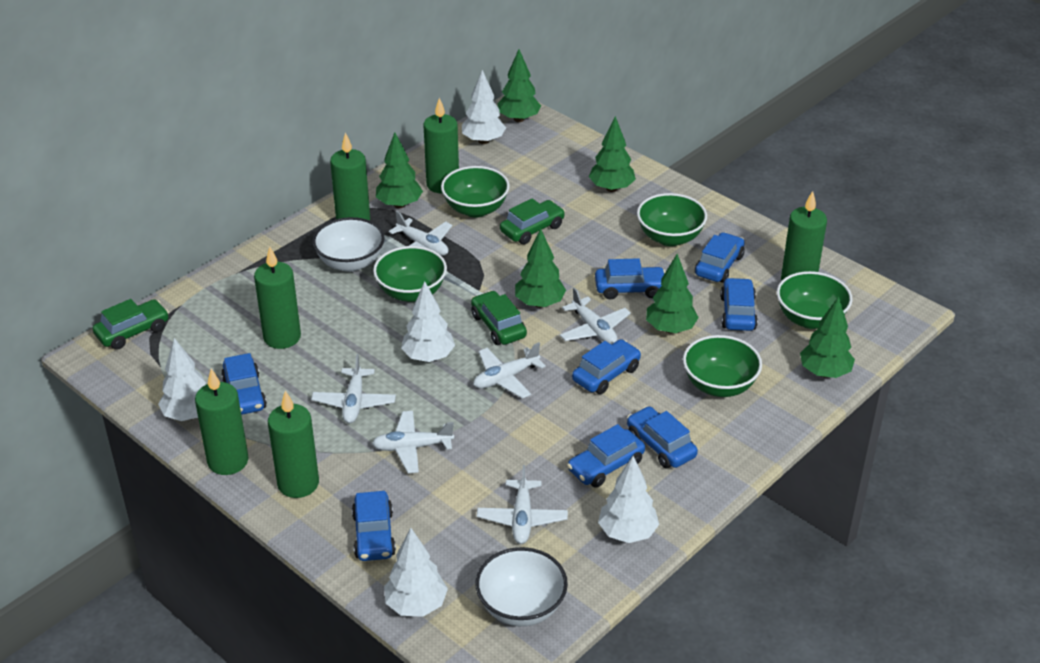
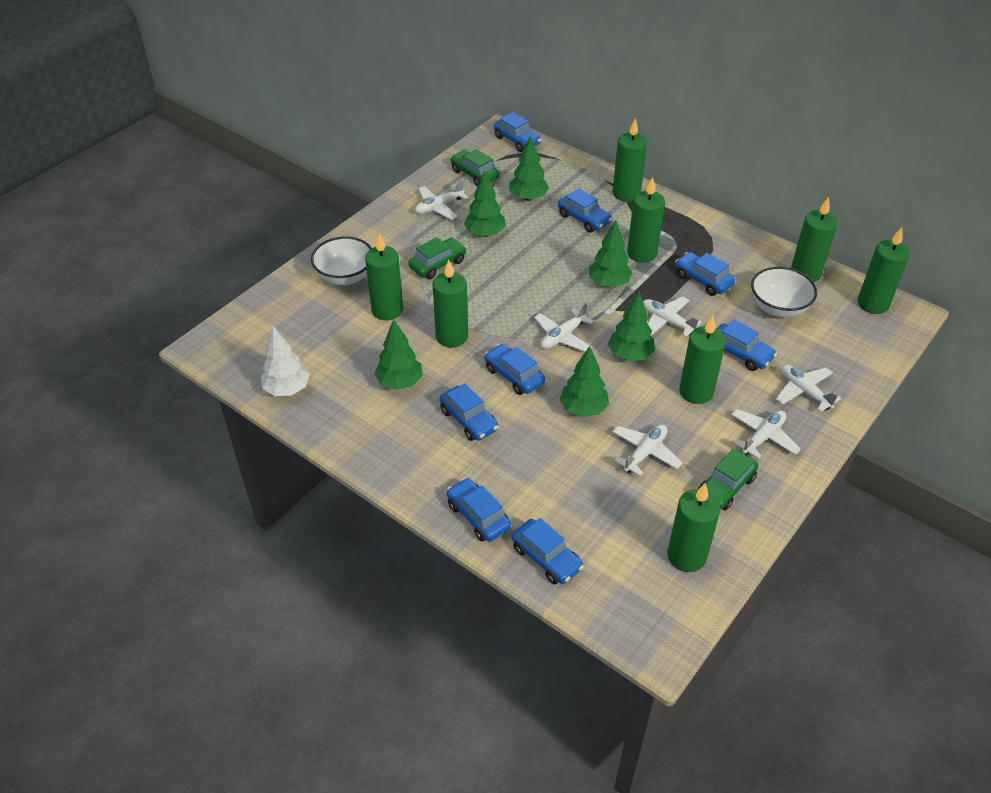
green bowl: 5 -> 0
green candle: 6 -> 8
white tree: 5 -> 1

